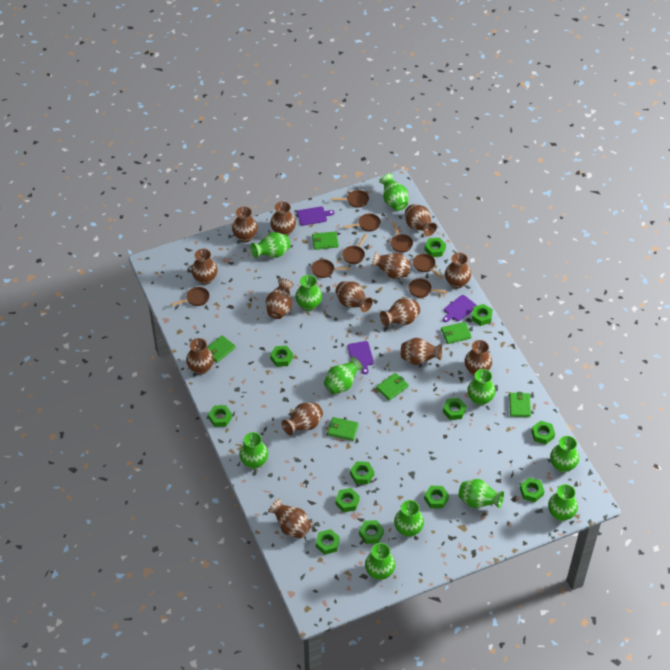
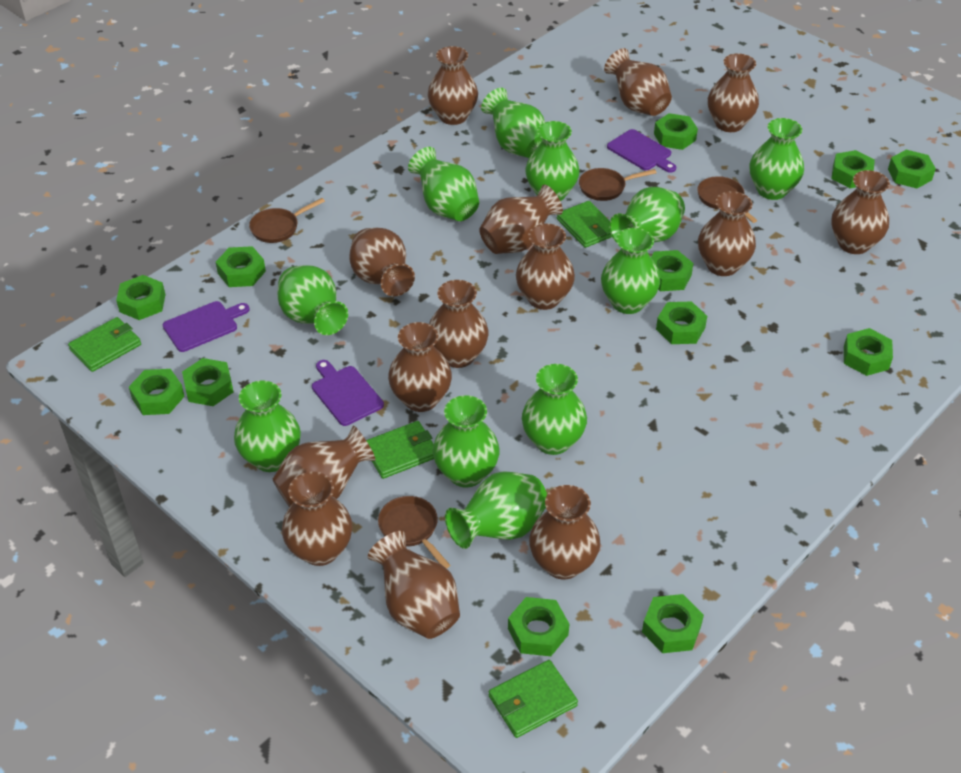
brown pan: 8 -> 4
green wallet: 6 -> 4

